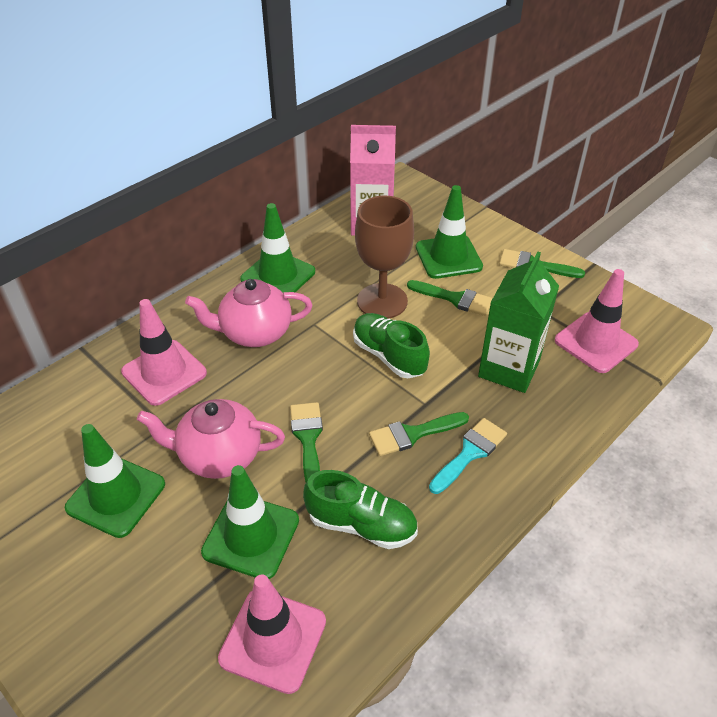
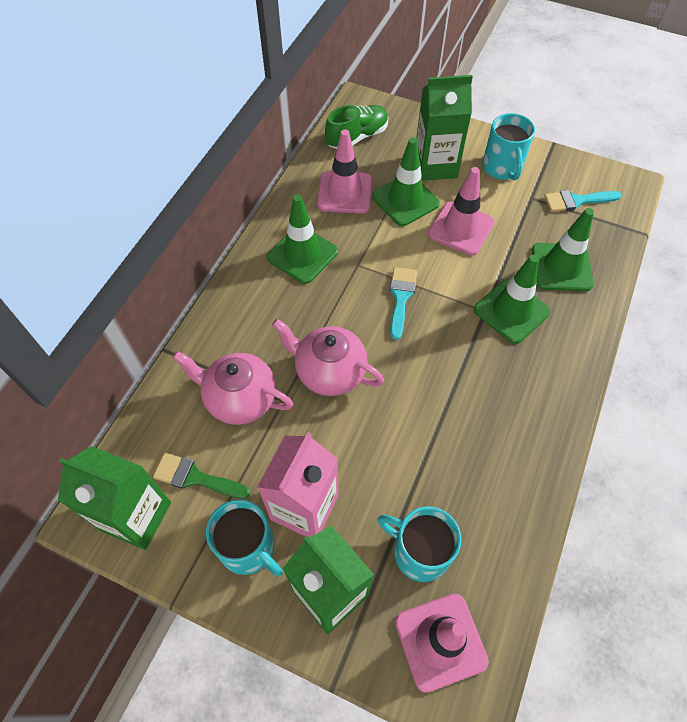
brown goblet: 1 -> 0
green brush: 4 -> 1
green carton: 1 -> 3
green shoe: 2 -> 1
turquoise brush: 1 -> 2
turquoise mug: 0 -> 3

